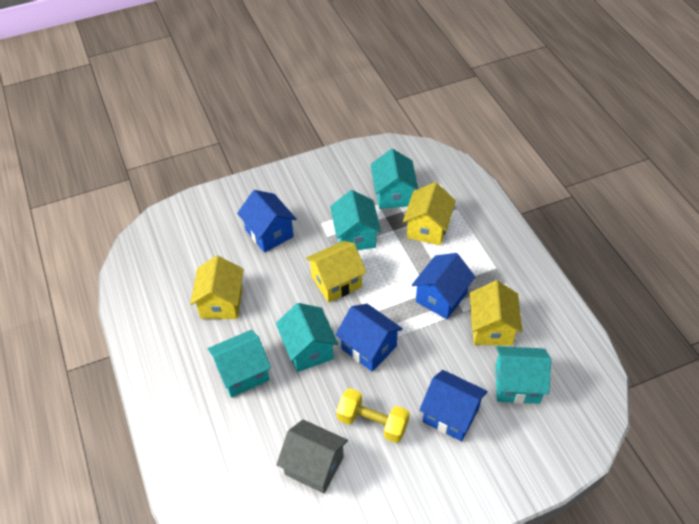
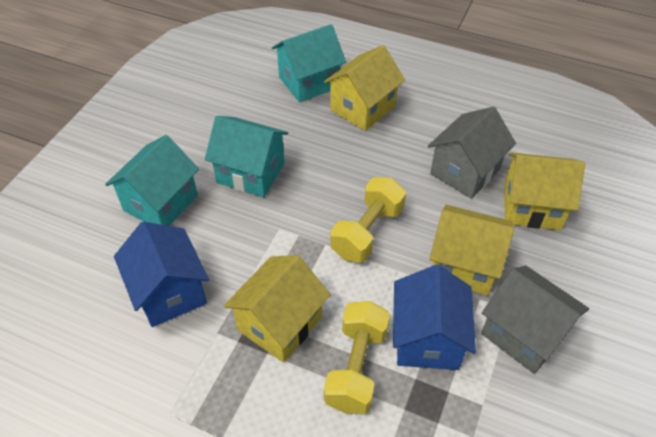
blue house: 4 -> 2
grey house: 1 -> 2
turquoise house: 5 -> 3
yellow dumbbell: 1 -> 2

